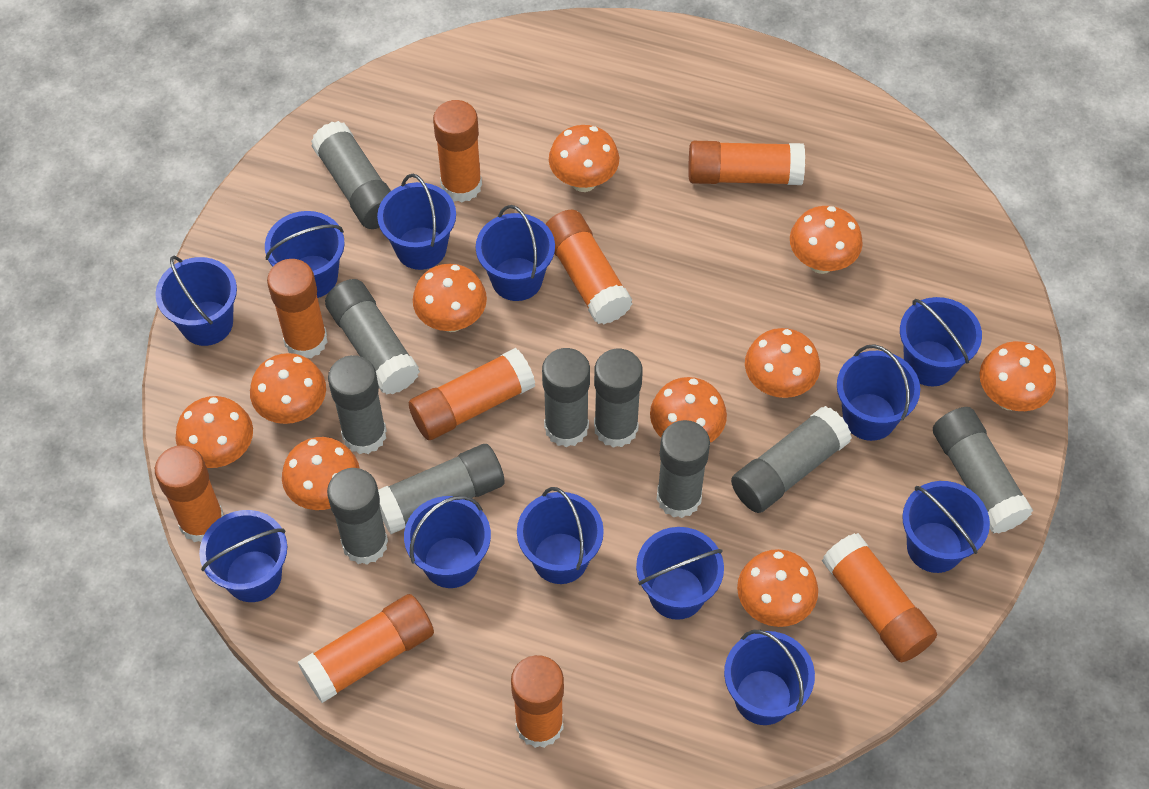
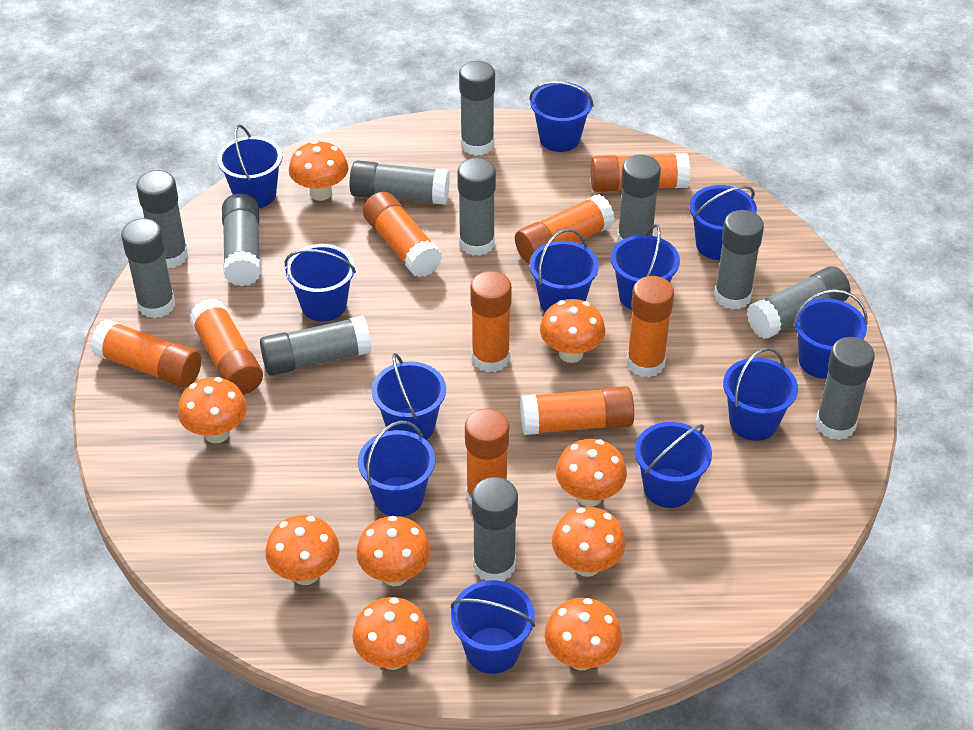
grey glue stick: 10 -> 12
orange mushroom: 10 -> 9

